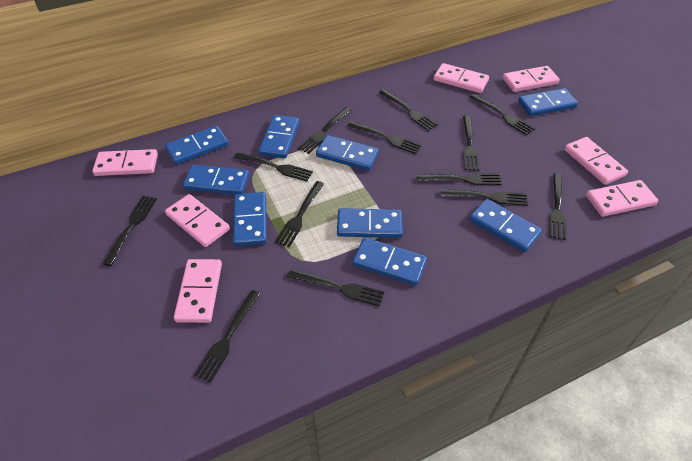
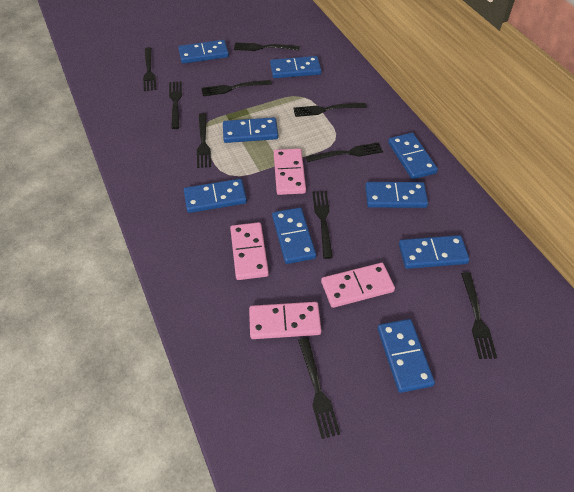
black fork: 13 -> 10
pink domino: 7 -> 4

